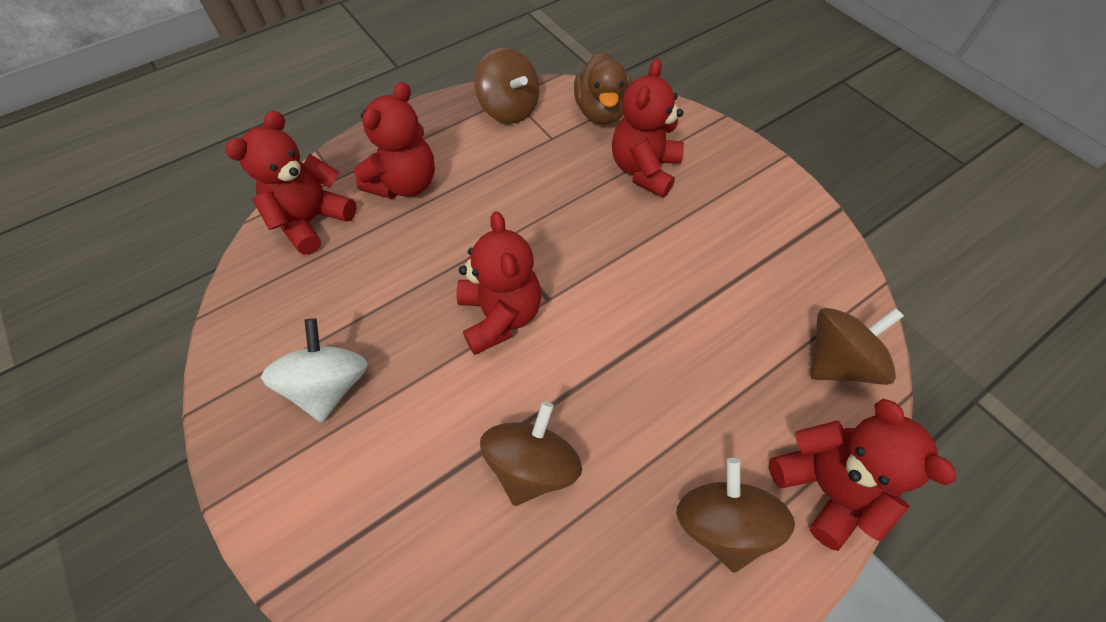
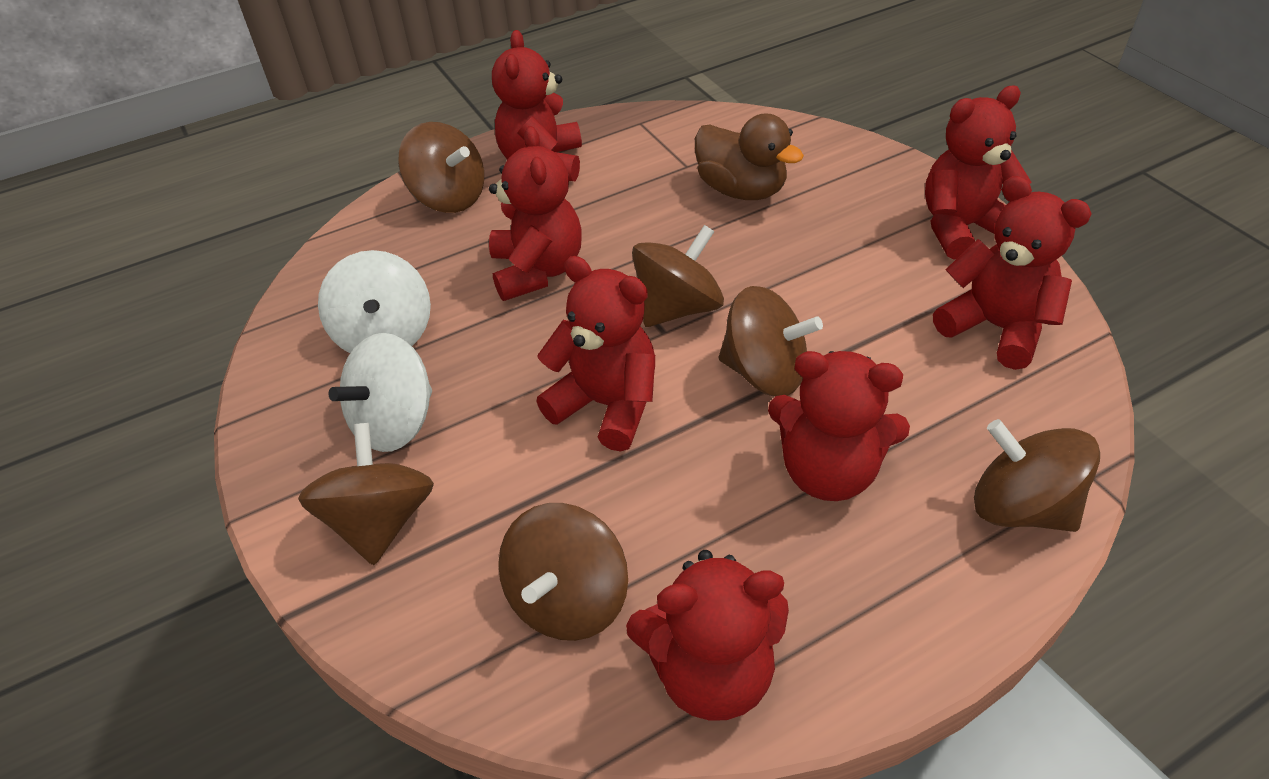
brown spinning top: 4 -> 6
red teddy bear: 5 -> 7
white spinning top: 1 -> 2

